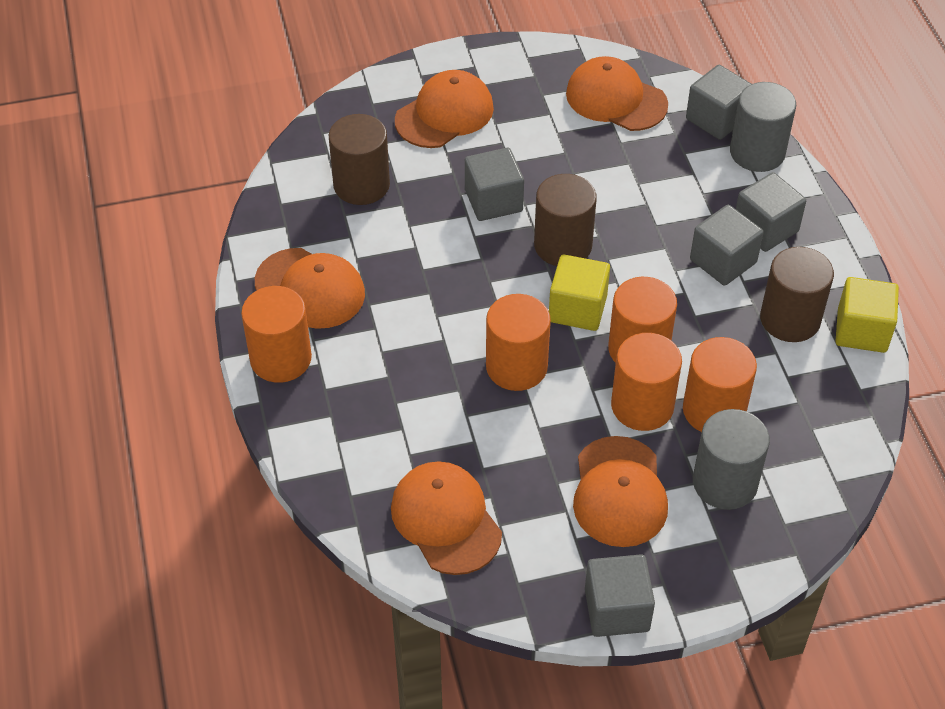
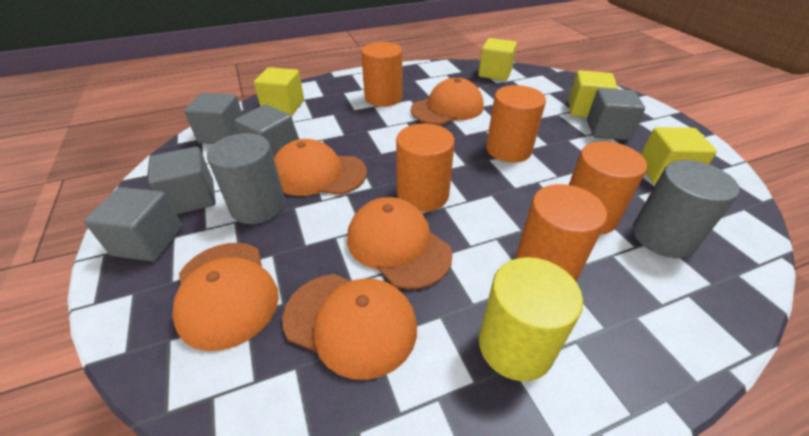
brown cylinder: 3 -> 0
yellow cube: 2 -> 4
yellow cylinder: 0 -> 1

